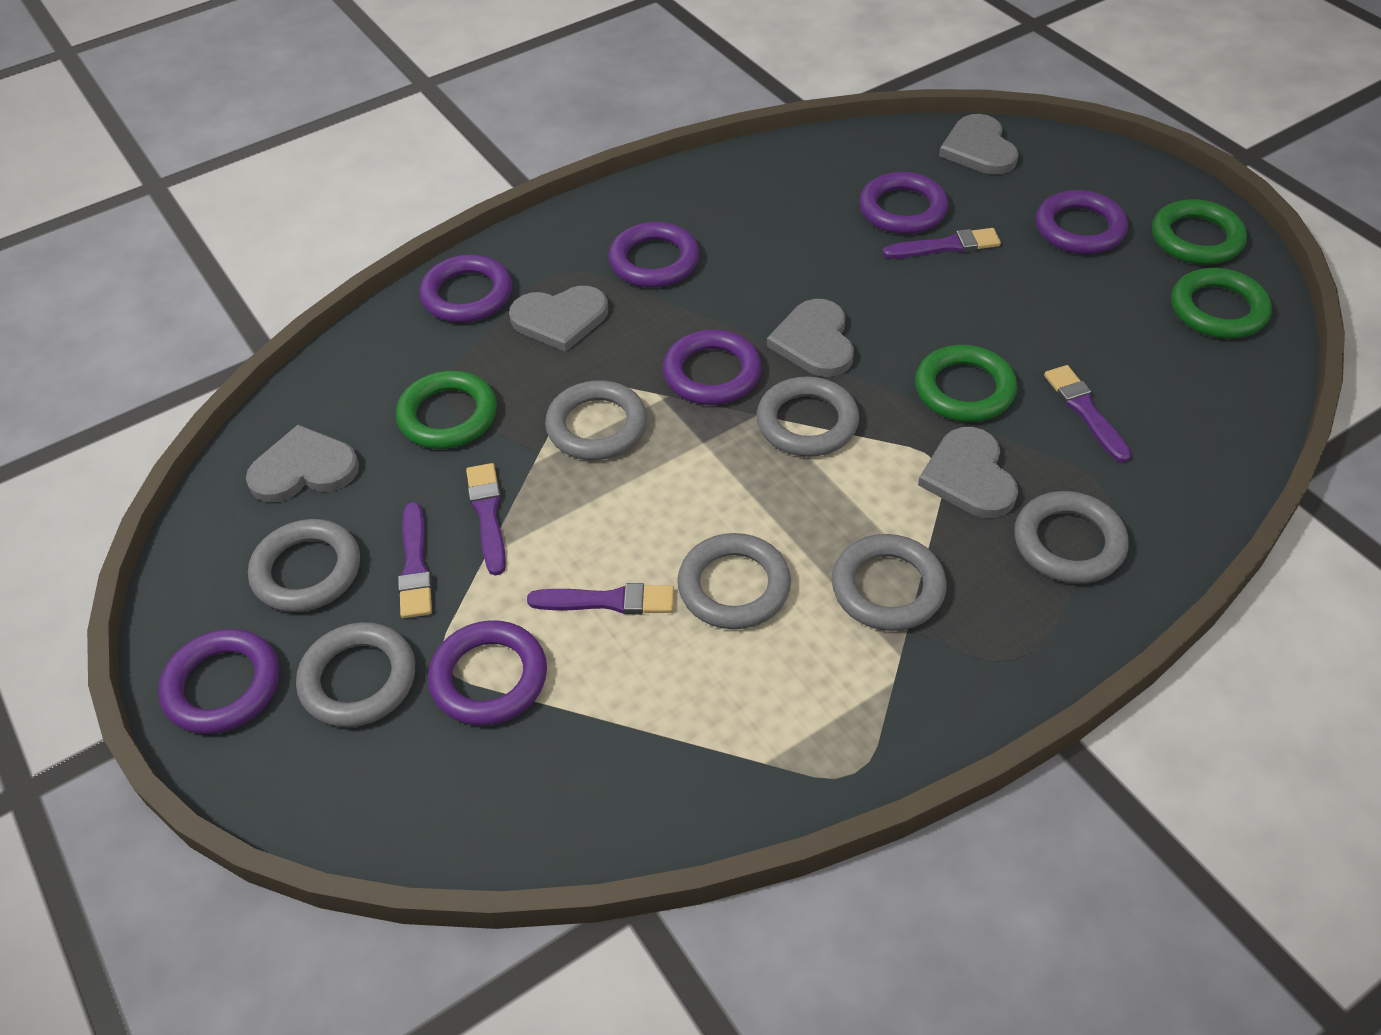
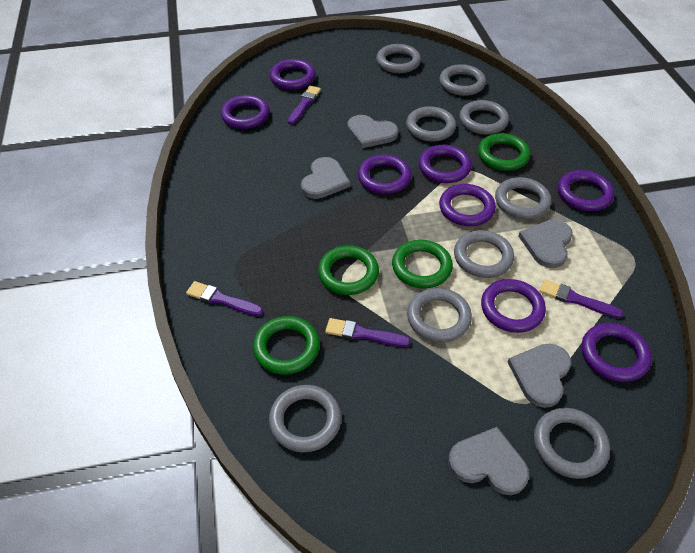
grey ring: 7 -> 9
purple brush: 5 -> 4
purple ring: 7 -> 8

